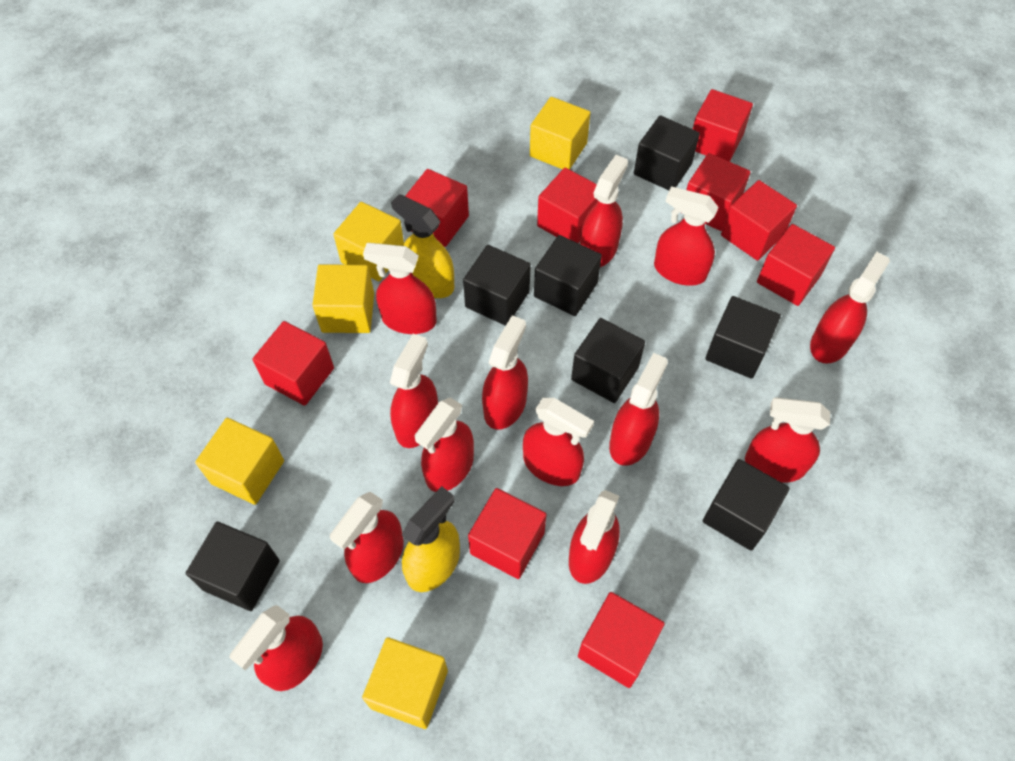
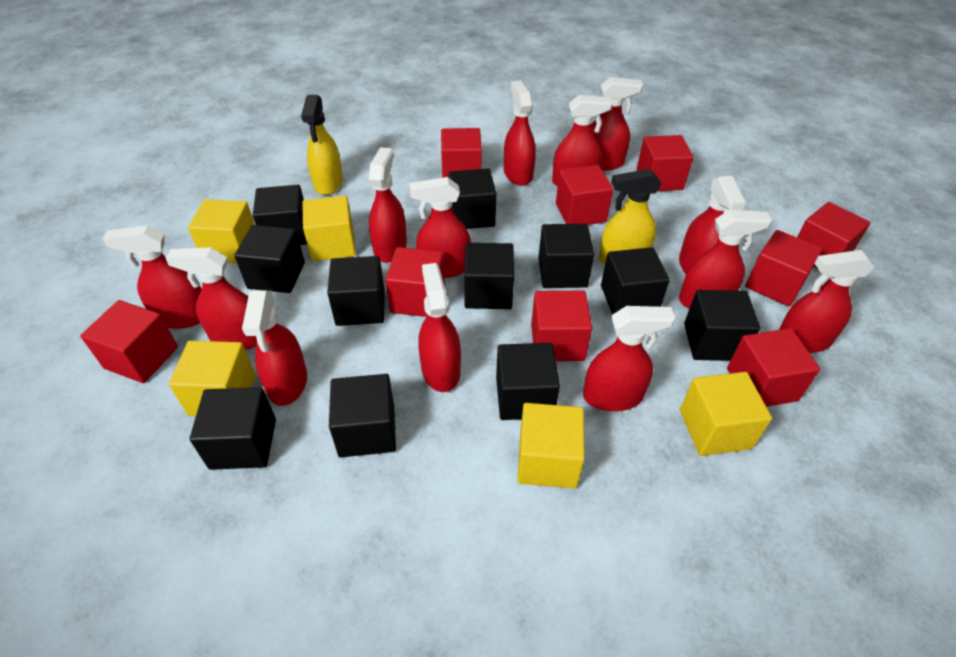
black cube: 7 -> 11

